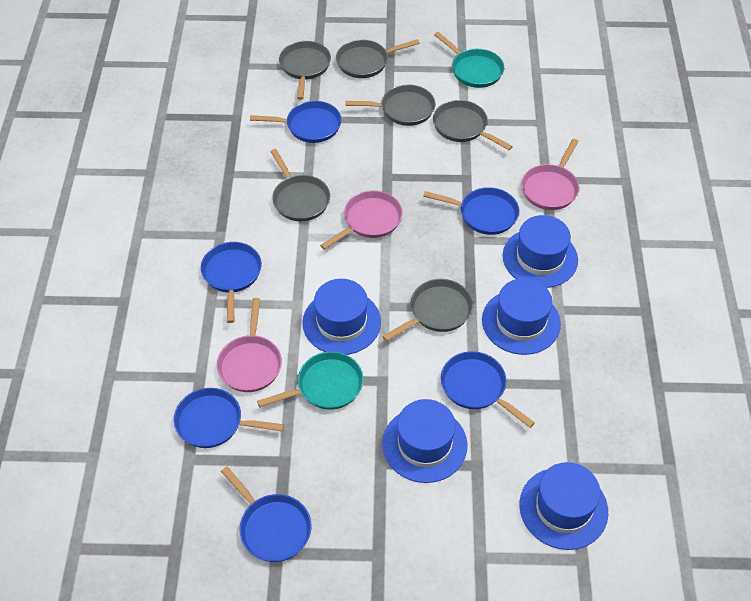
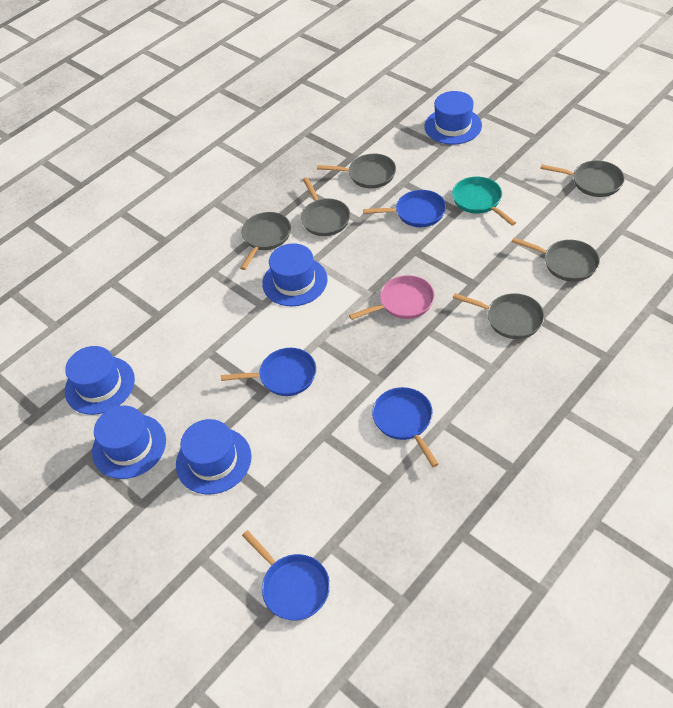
blue pan: 6 -> 4
pink pan: 3 -> 1
turquoise pan: 2 -> 1

